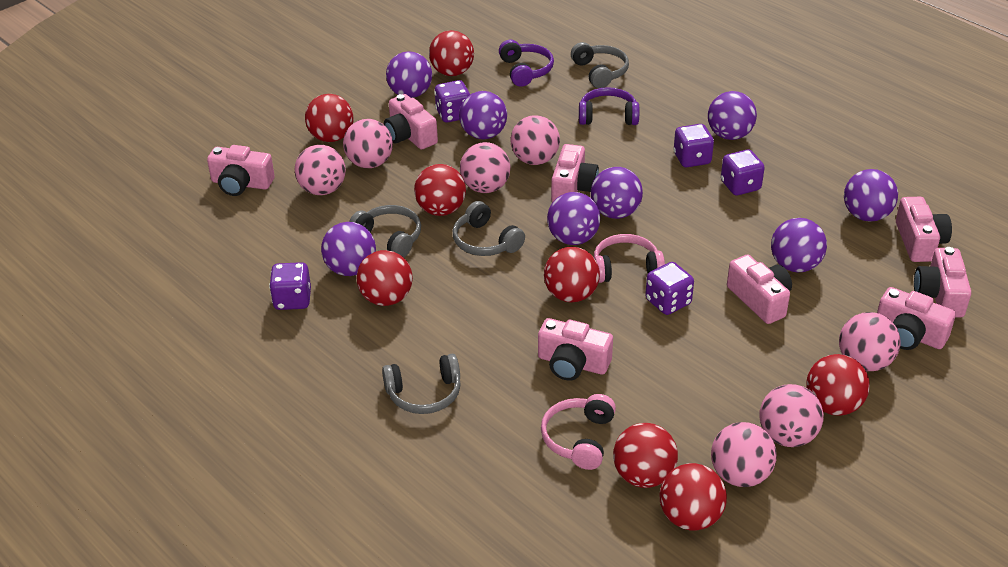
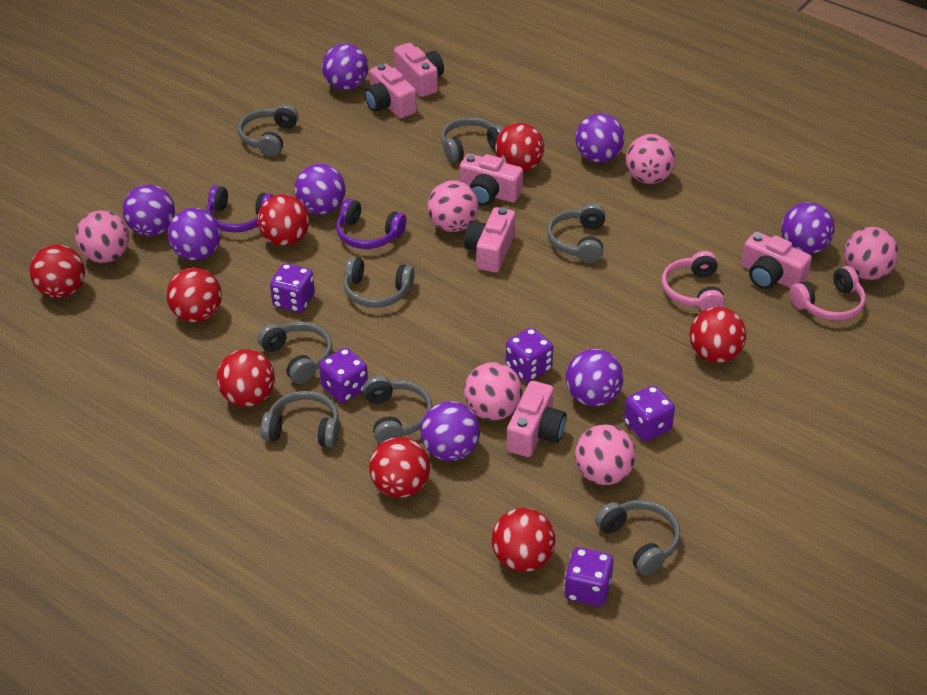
grey headphones: 4 -> 8
pink ball: 7 -> 6
pink camera: 8 -> 6

